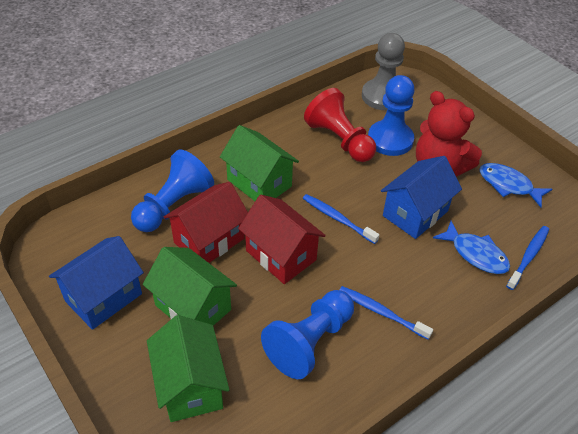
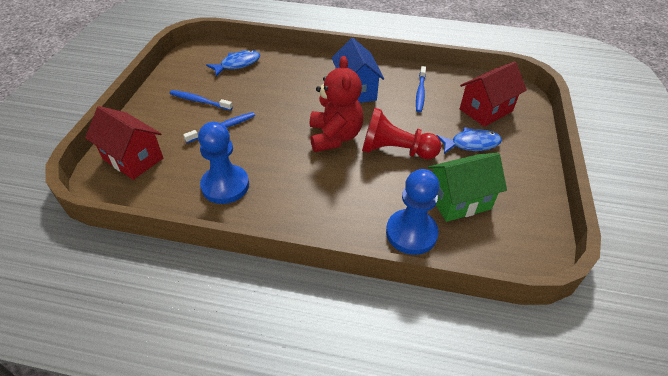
blue house: 2 -> 1
blue pawn: 3 -> 2
green house: 3 -> 1
grey pawn: 1 -> 0

